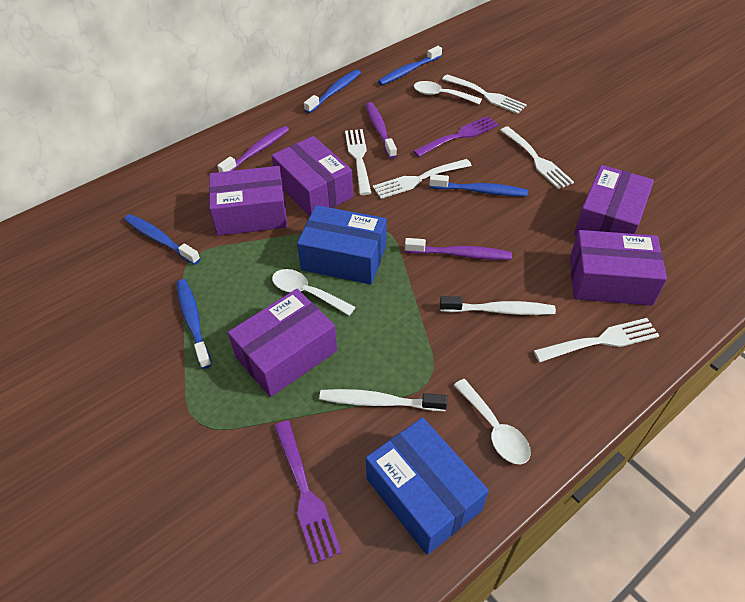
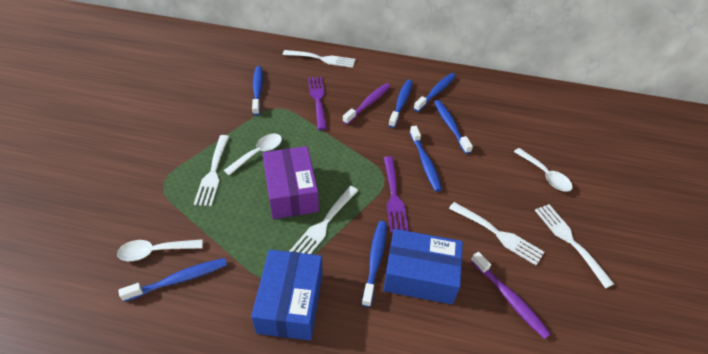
blue toothbrush: 5 -> 7
purple box: 5 -> 1
purple toothbrush: 3 -> 2
white toothbrush: 2 -> 0

